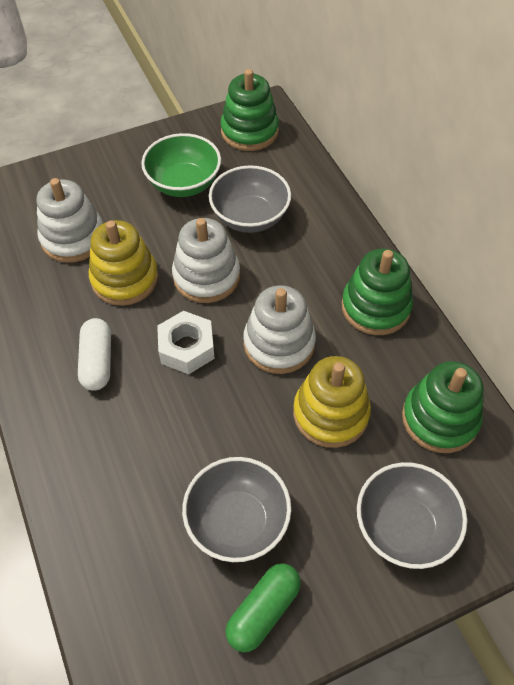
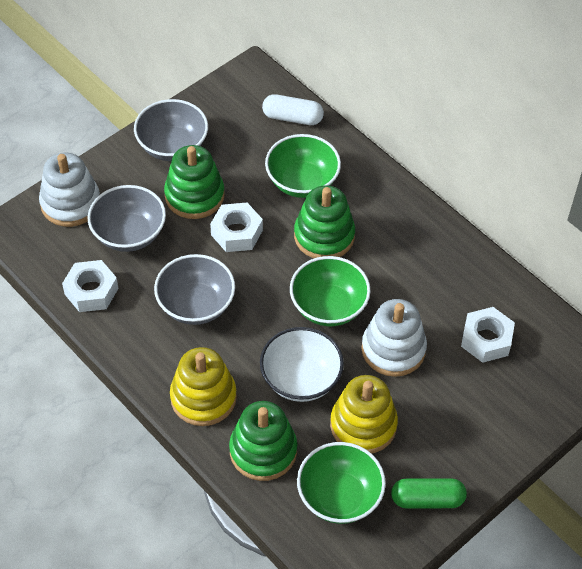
green bowl: 1 -> 3
white bowl: 0 -> 1
white nut: 1 -> 3
white stacking toy: 3 -> 2

